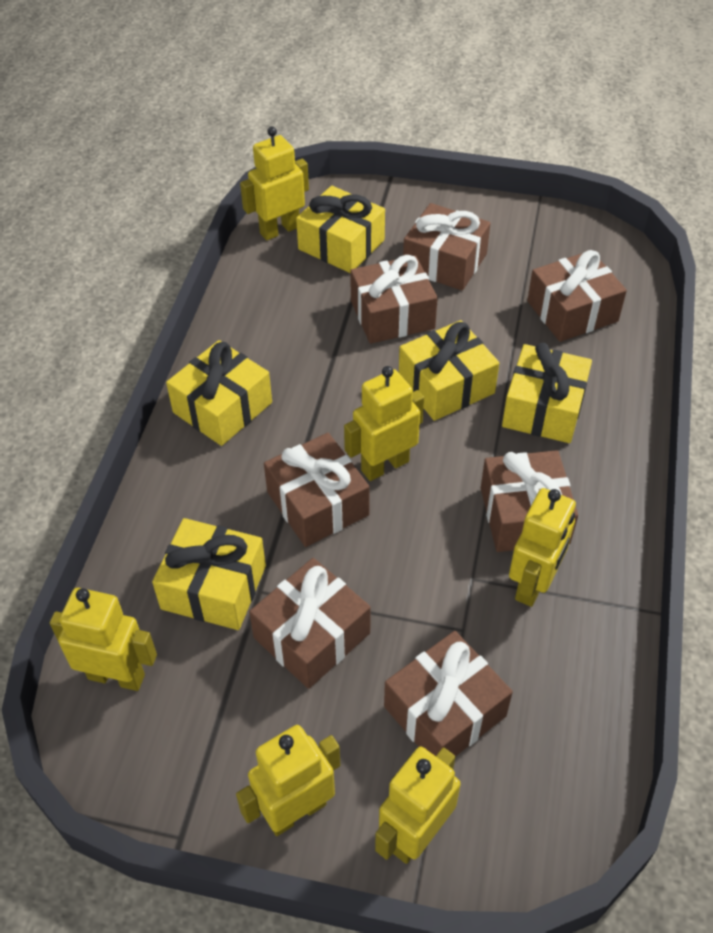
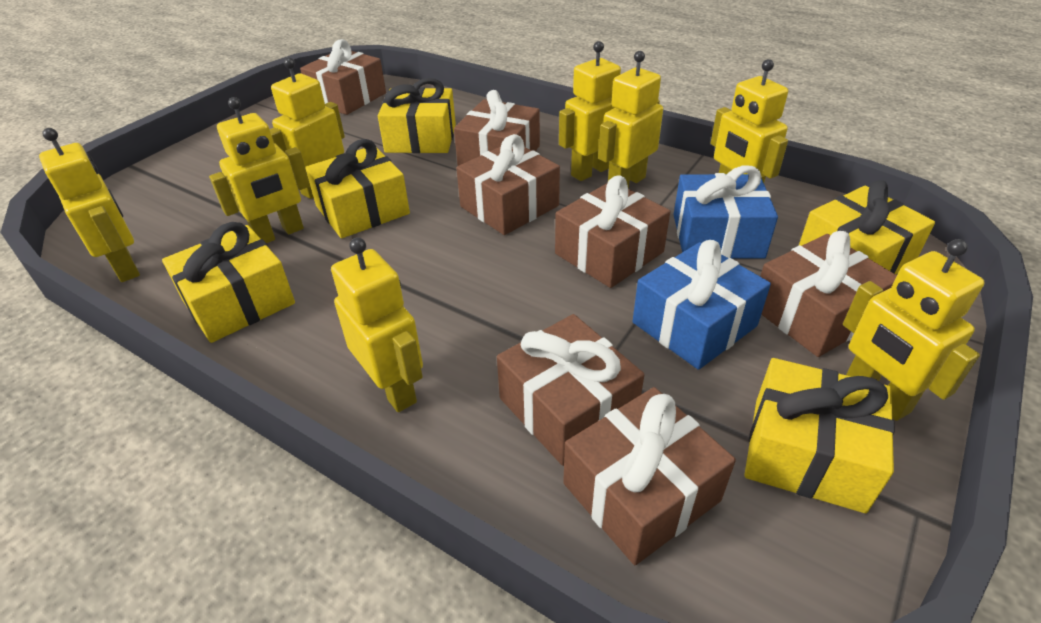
blue gift: 0 -> 2
yellow robot: 6 -> 8

